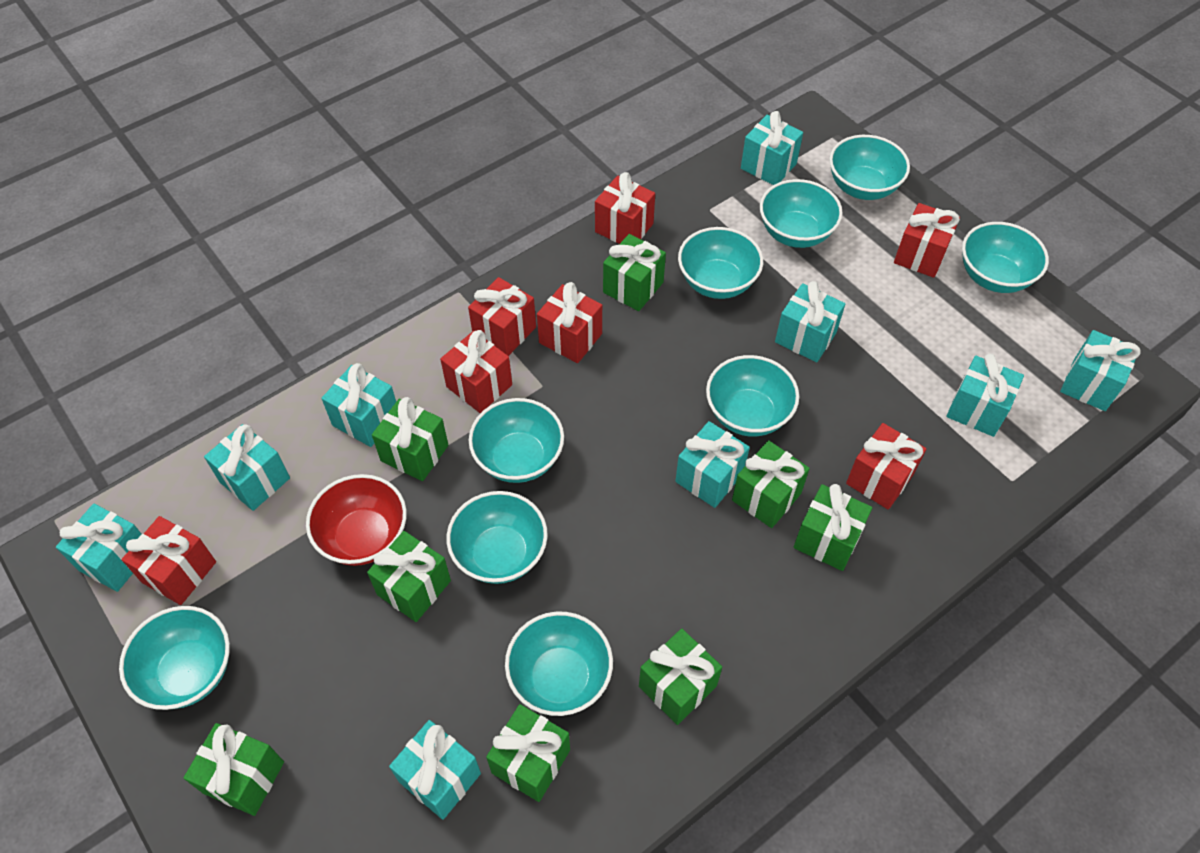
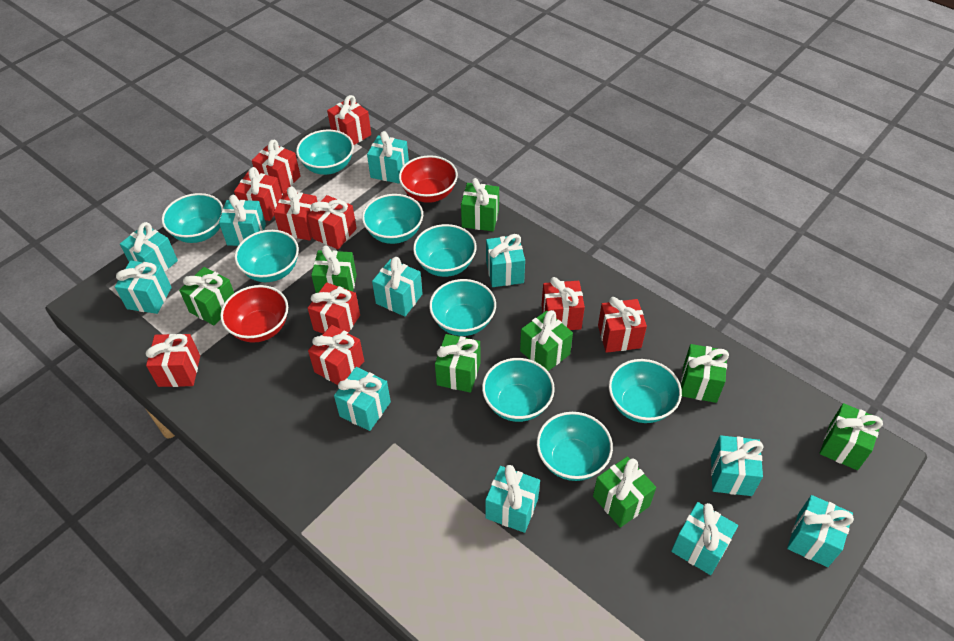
red bowl: 1 -> 2
red gift: 7 -> 10
turquoise gift: 9 -> 11

